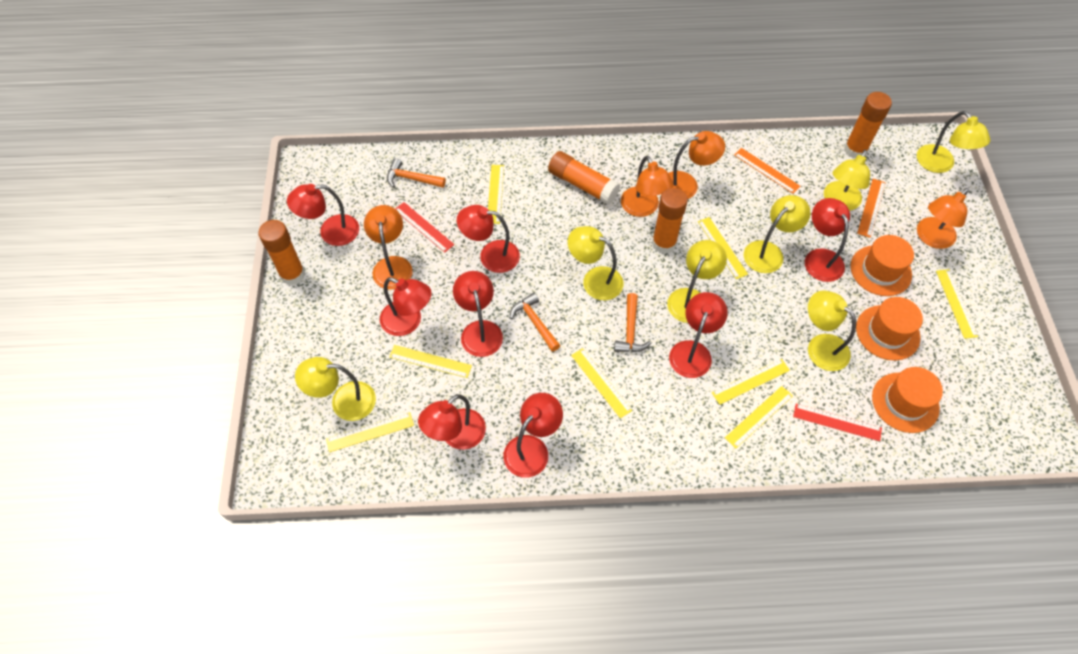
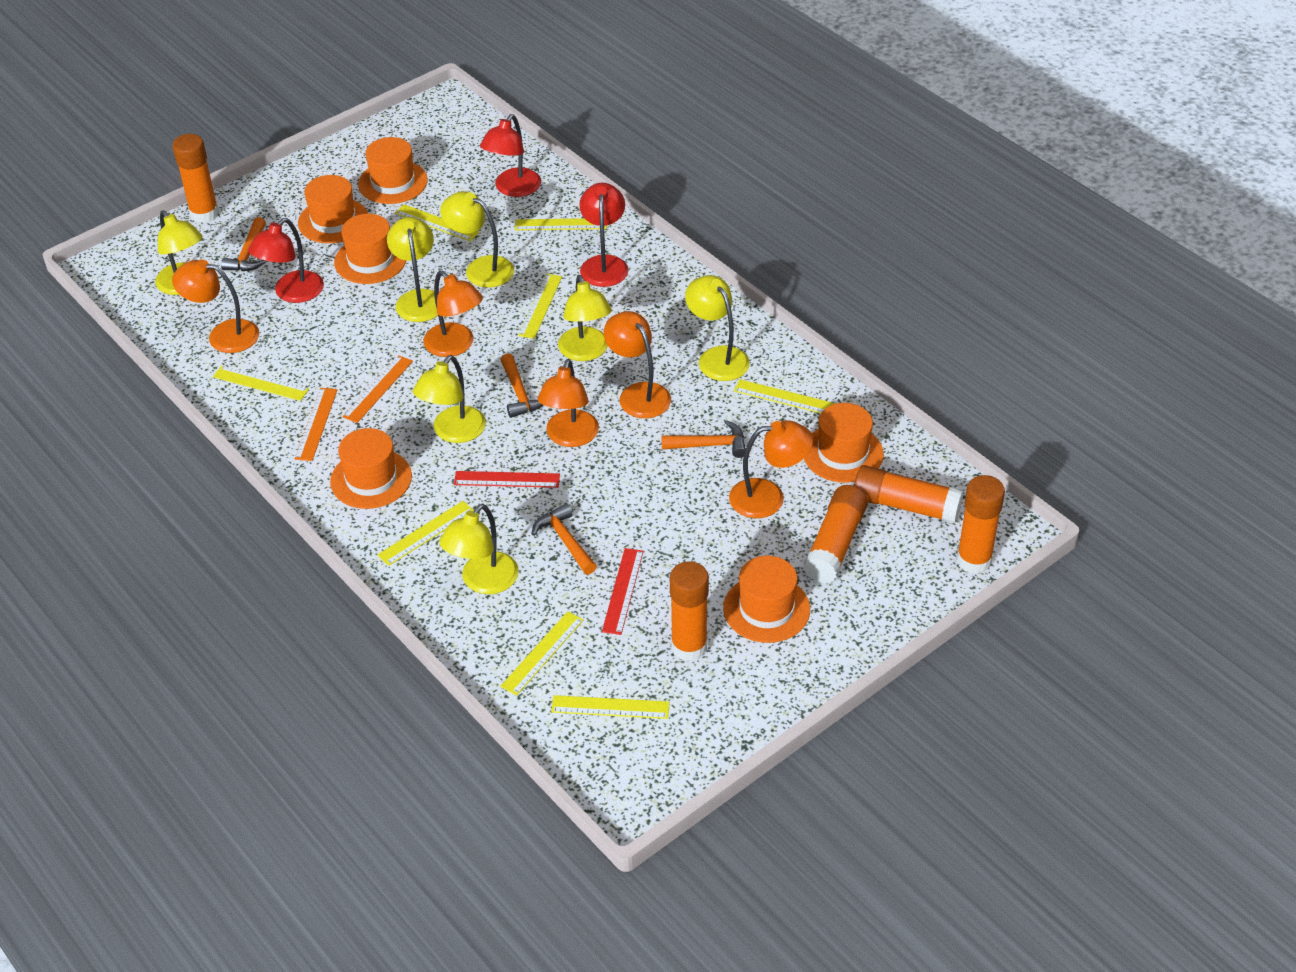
orange glue stick: 4 -> 5
orange hammer: 3 -> 4
orange hat: 3 -> 6
orange lamp: 4 -> 5
red lamp: 8 -> 3

